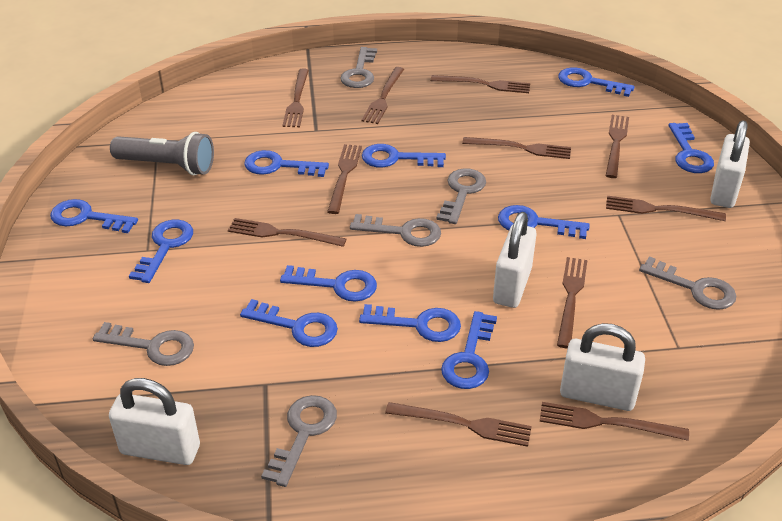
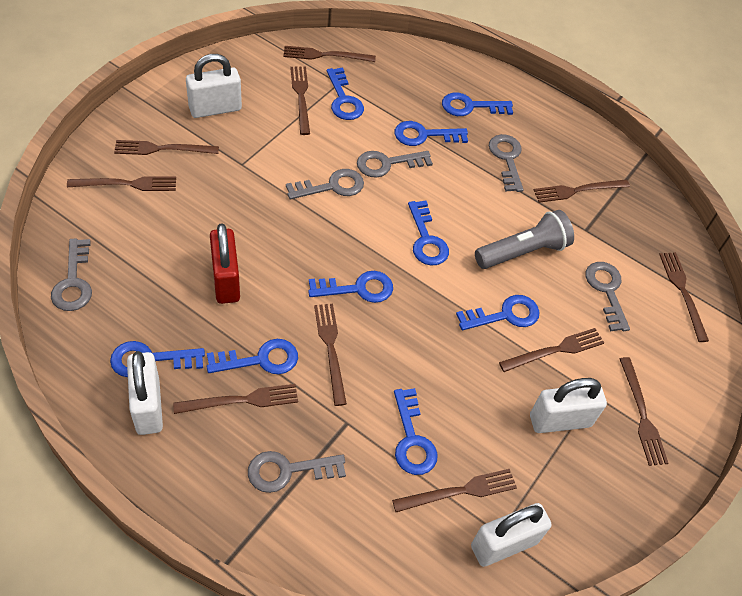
blue key: 11 -> 9
red padlock: 0 -> 1

